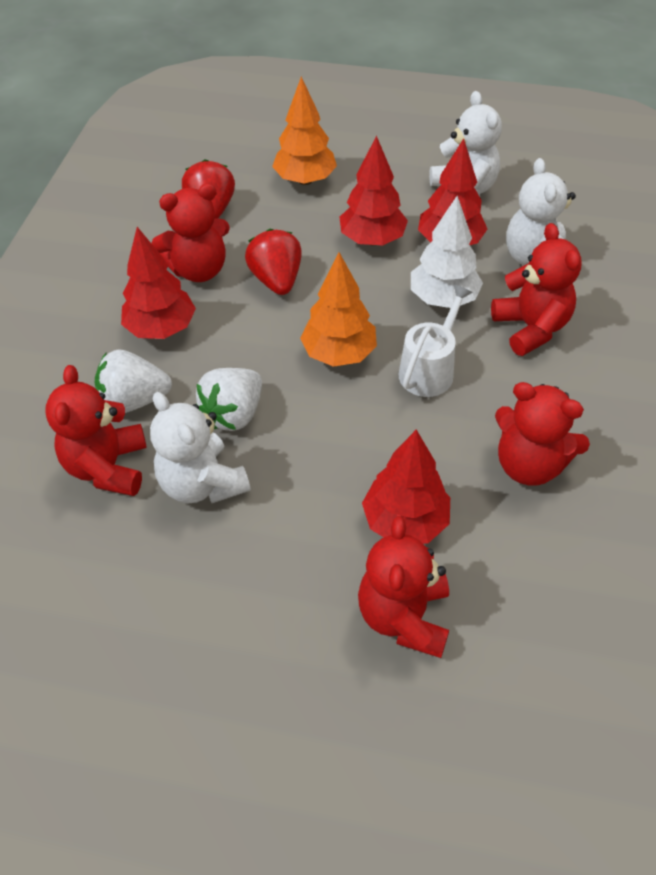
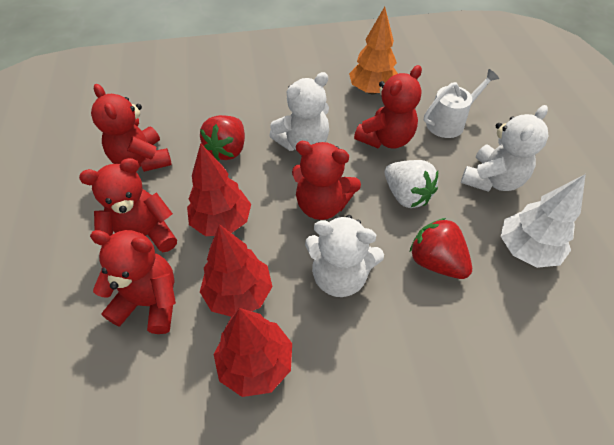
orange tree: 2 -> 1
red tree: 4 -> 3
white strawberry: 2 -> 1

